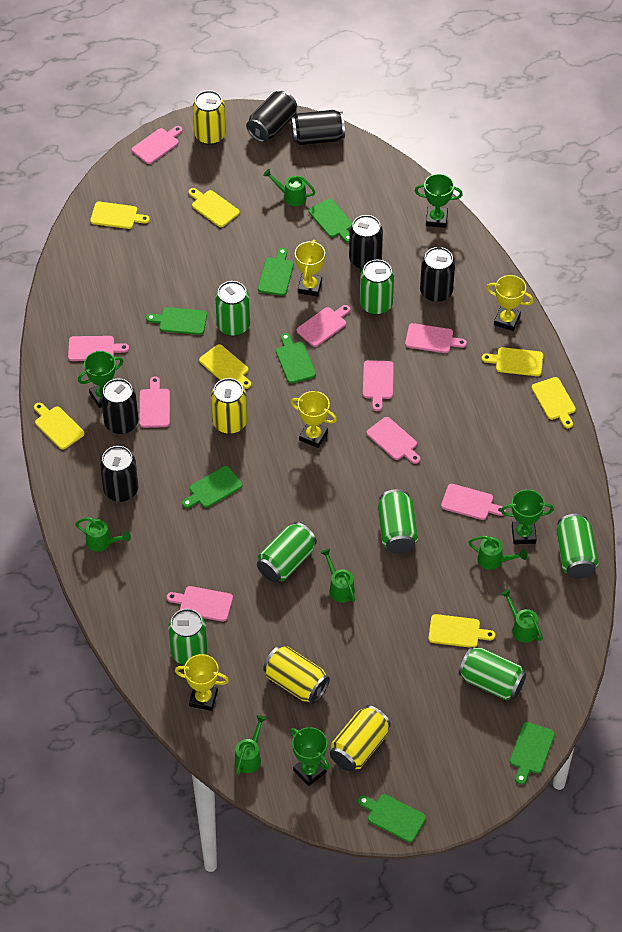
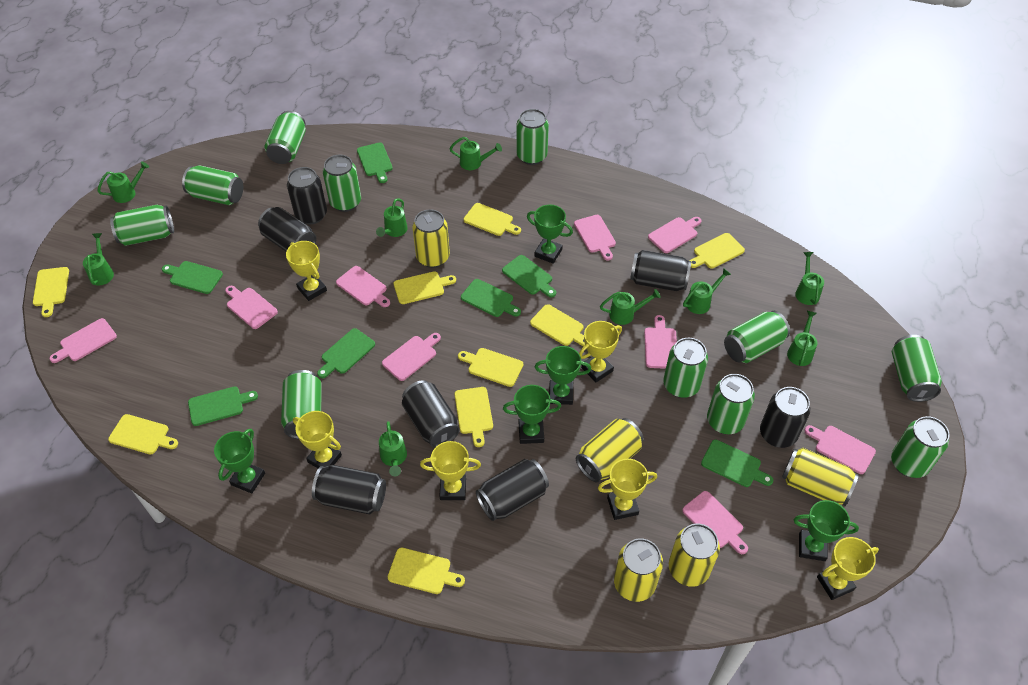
black can: 6 -> 7
green can: 7 -> 11
green trophy: 4 -> 5
green watering can: 6 -> 9
yellow can: 4 -> 5
yellow cutting board: 7 -> 9
yellow trophy: 4 -> 6

